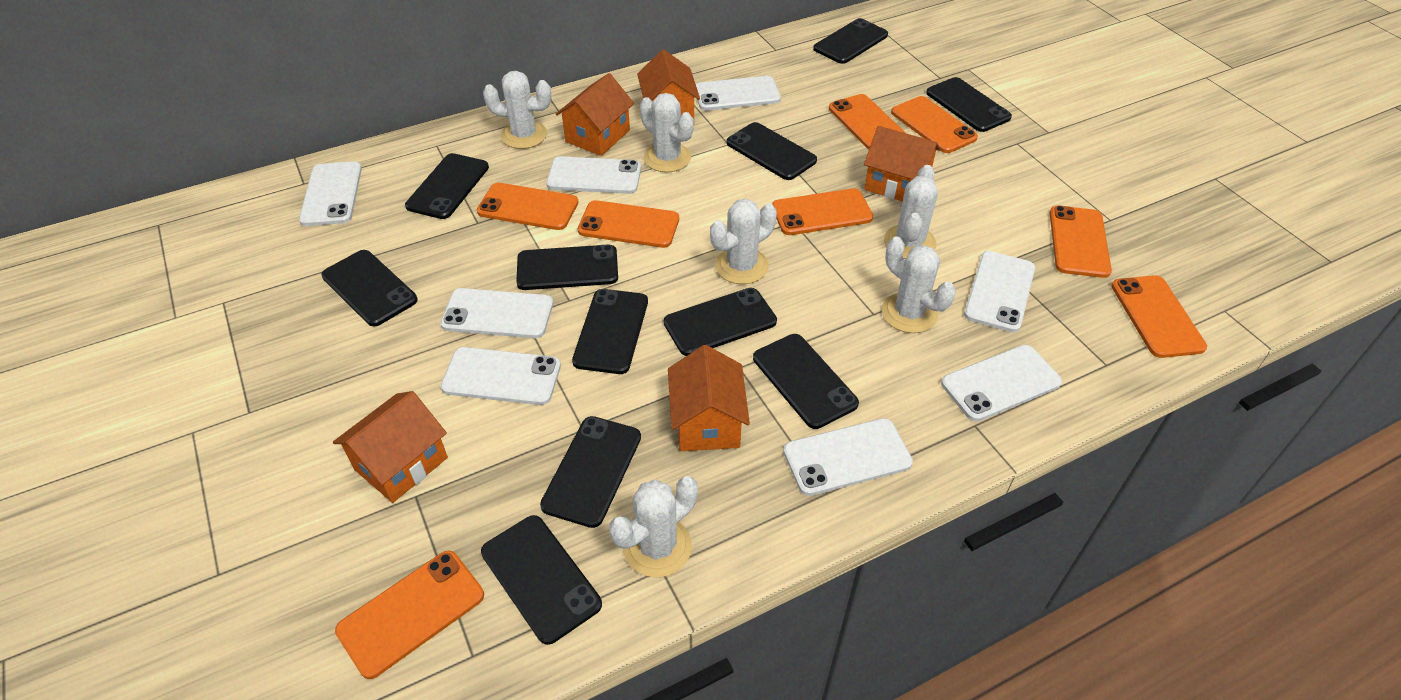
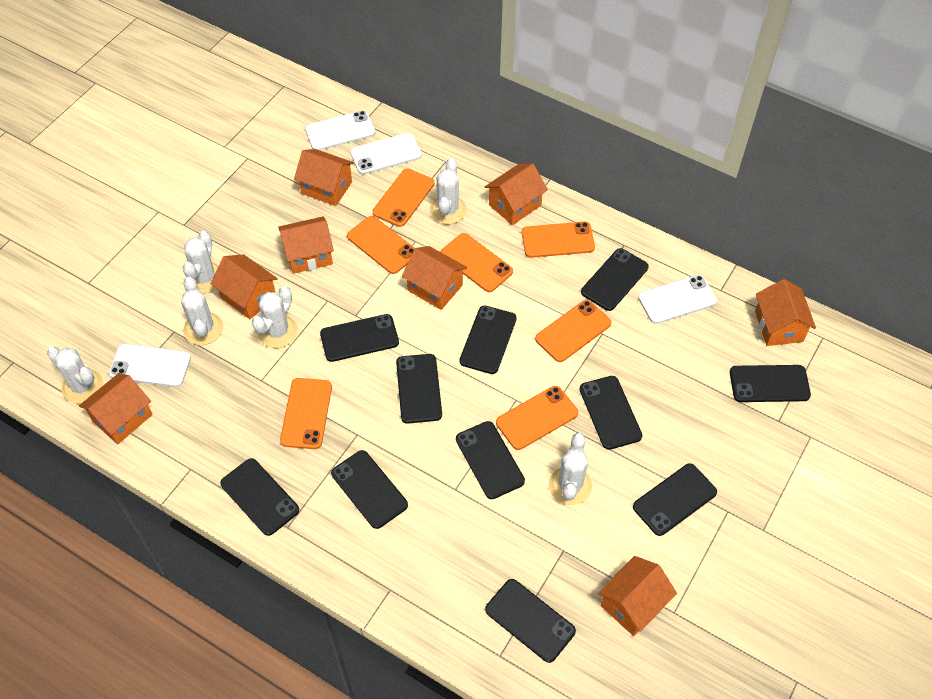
orange house: 5 -> 8
orange phone: 8 -> 7
white phone: 8 -> 4

